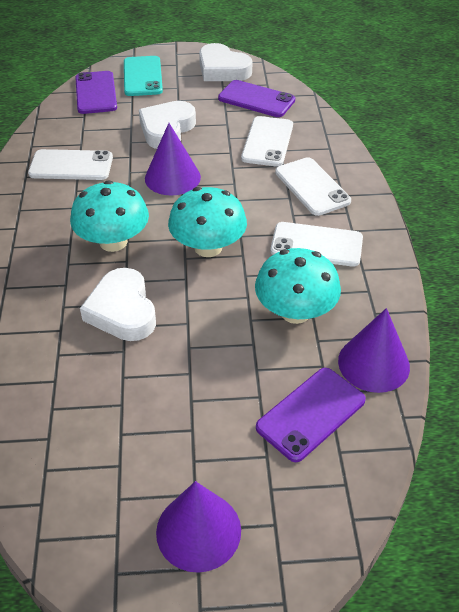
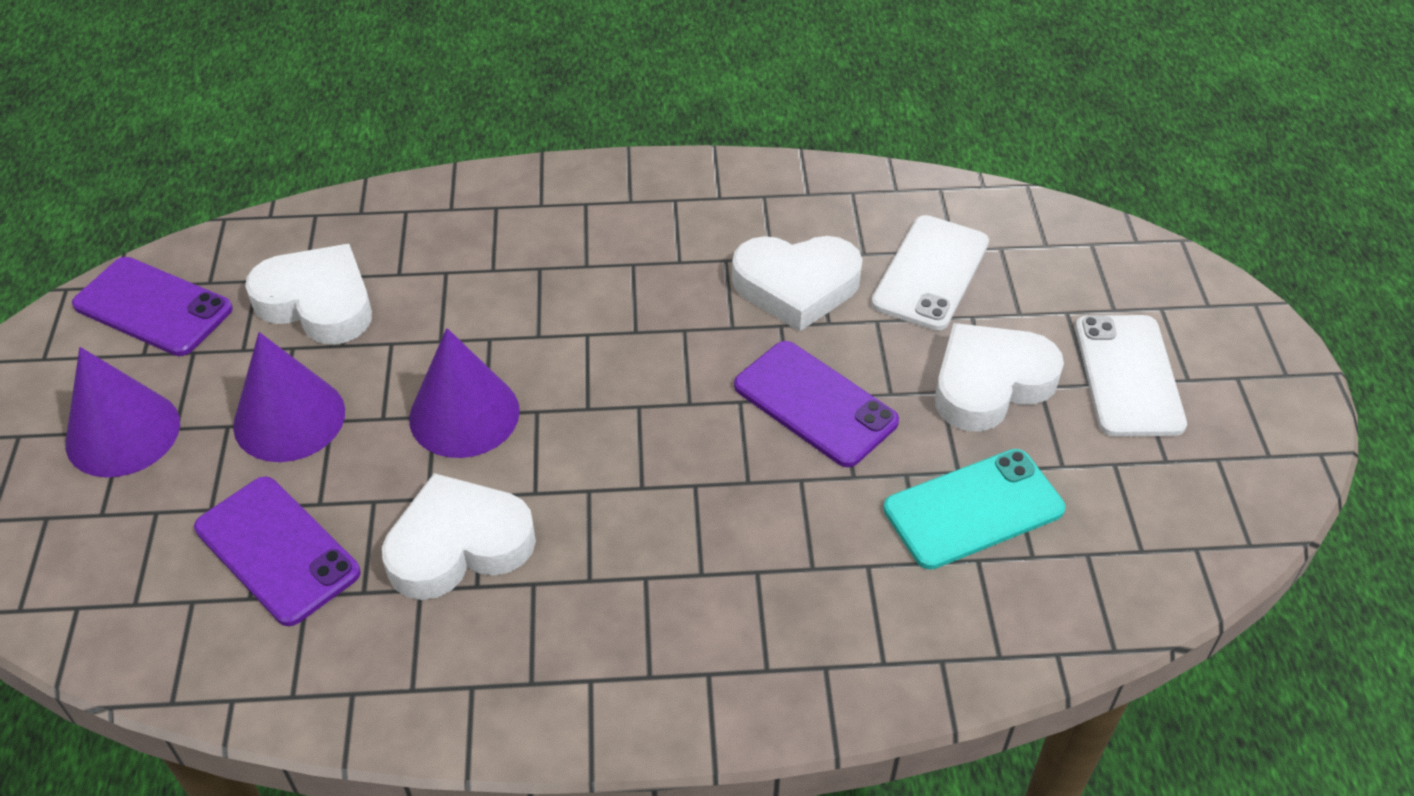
turquoise mushroom: 3 -> 0
white heart: 3 -> 4
white phone: 4 -> 2

